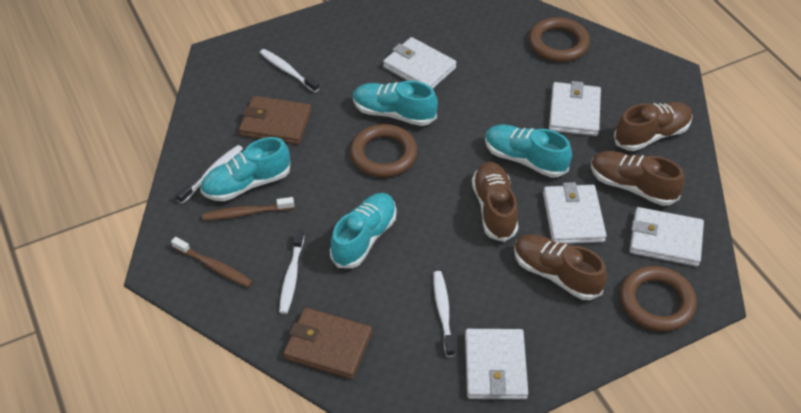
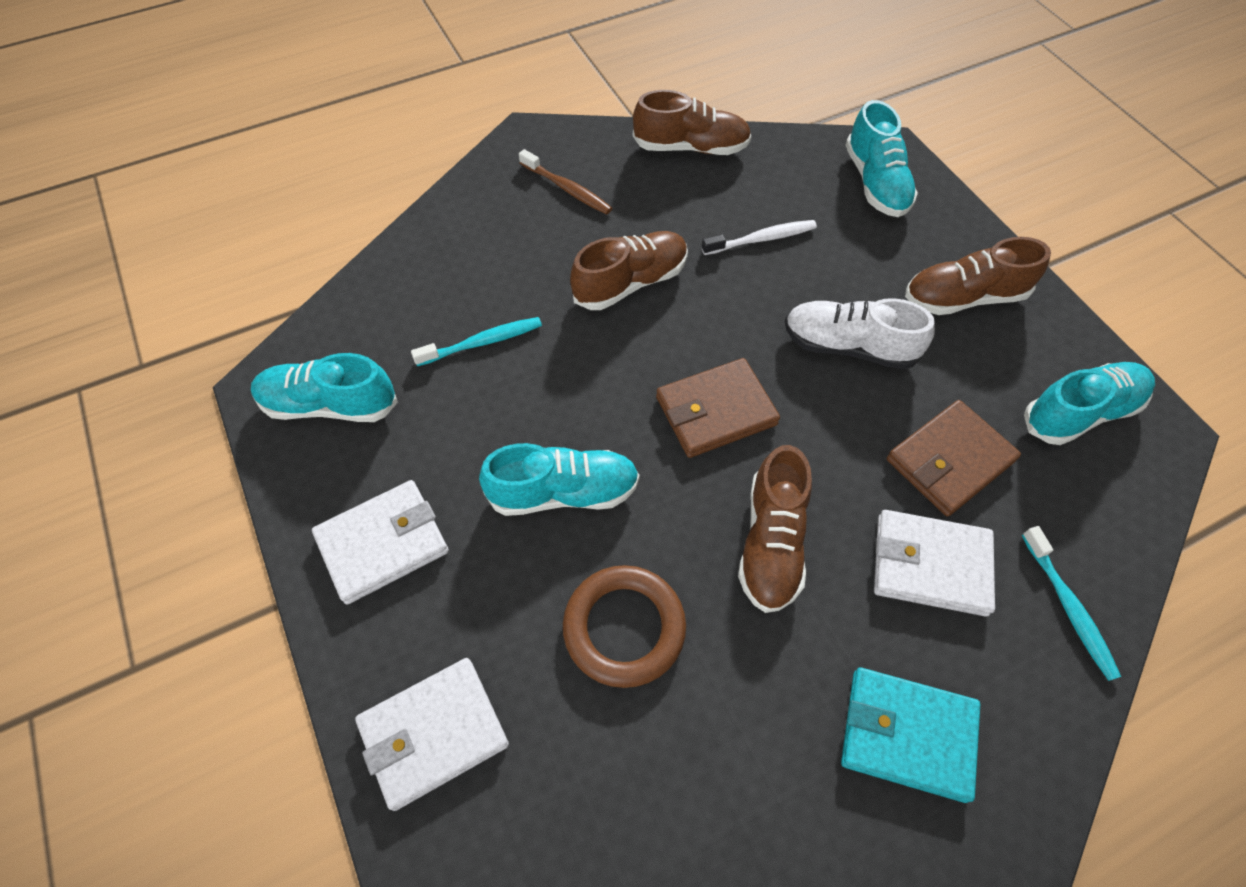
brown ring: 3 -> 1
brown toothbrush: 2 -> 1
turquoise toothbrush: 0 -> 2
turquoise wallet: 0 -> 1
white shoe: 0 -> 1
white toothbrush: 4 -> 1
white wallet: 5 -> 3

